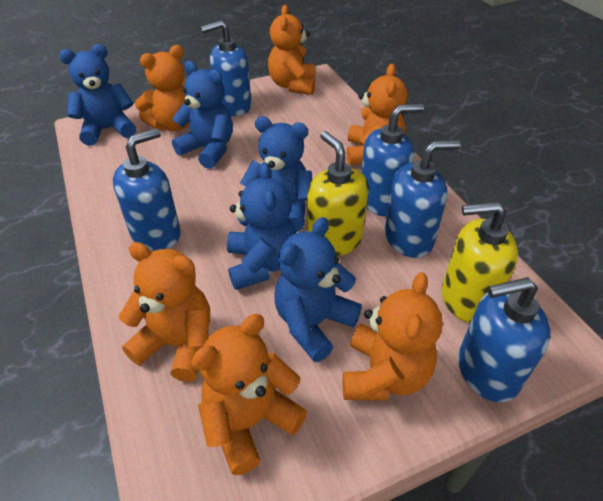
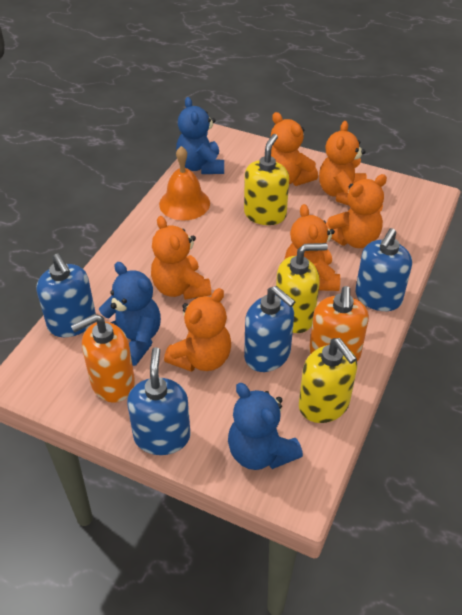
blue soap dispenser: 5 -> 4
blue teddy bear: 5 -> 3
orange bell: 0 -> 1
orange soap dispenser: 0 -> 2
yellow soap dispenser: 2 -> 3

